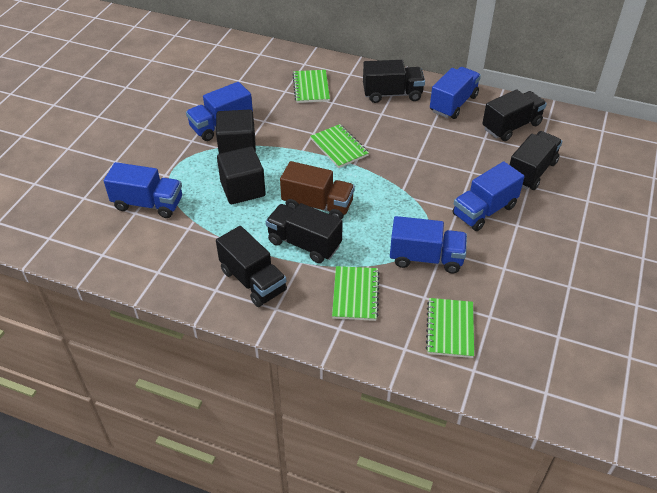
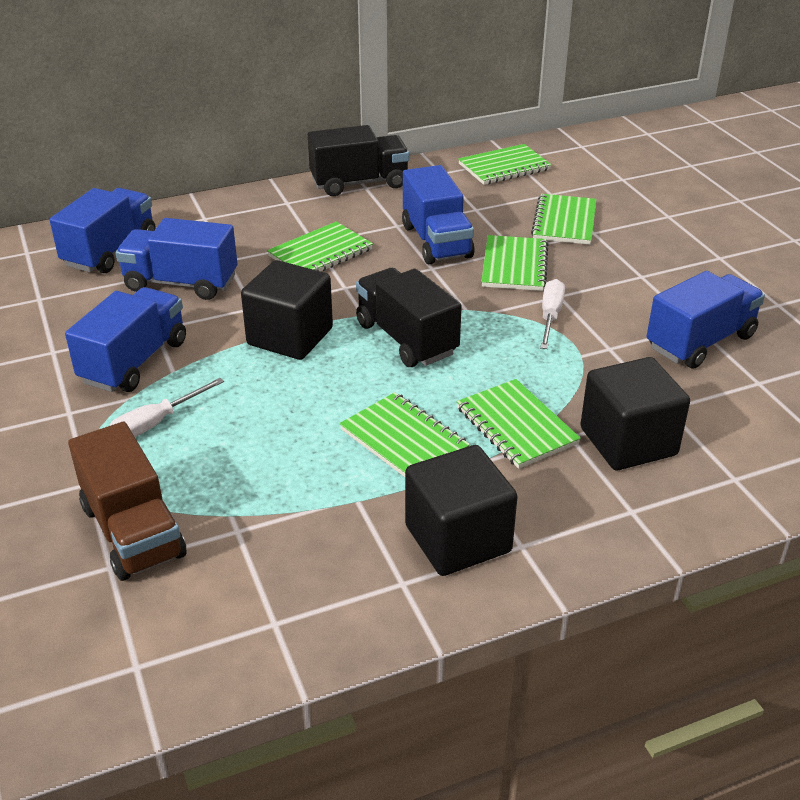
black cube: 2 -> 3
black truck: 5 -> 2
green notebook: 4 -> 6
white screwdriver: 0 -> 2

